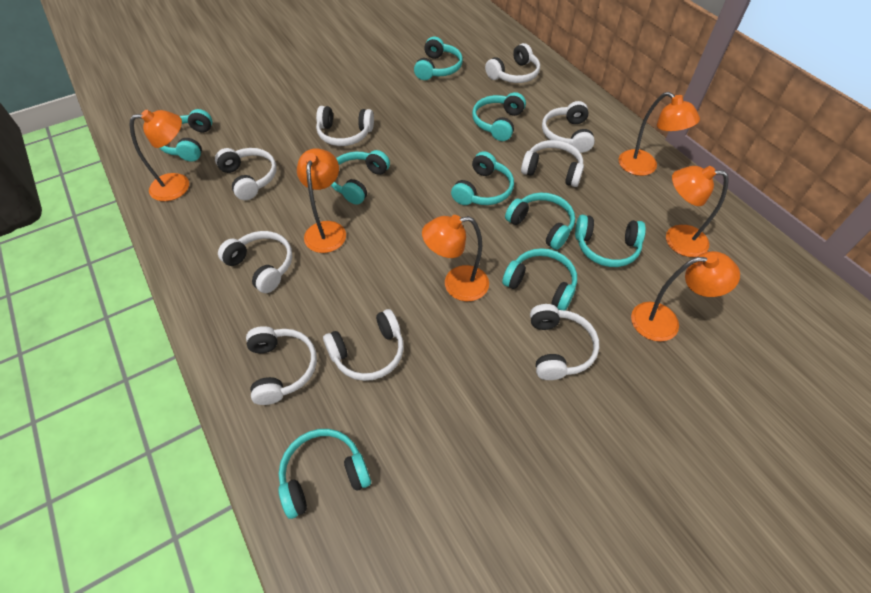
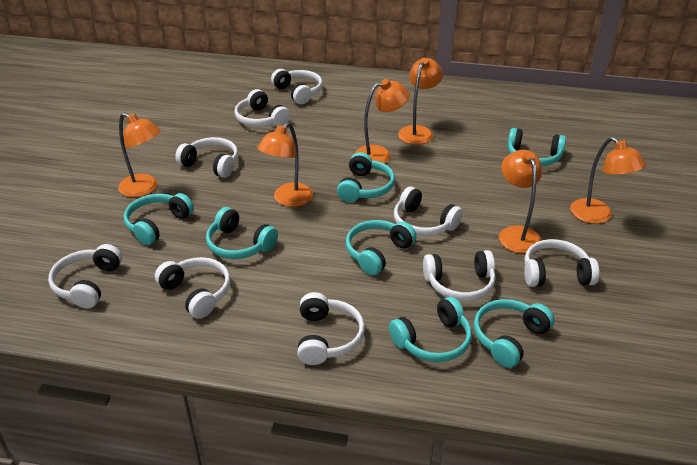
turquoise headphones: 9 -> 7

